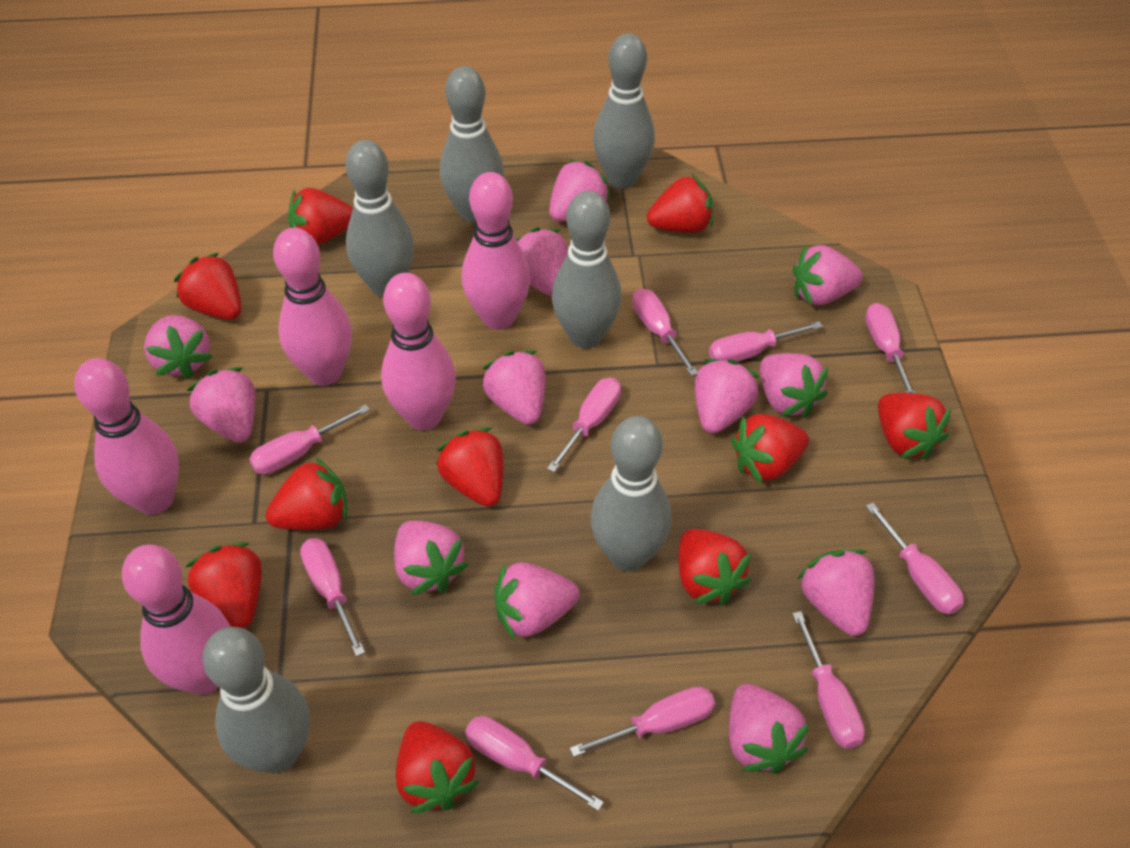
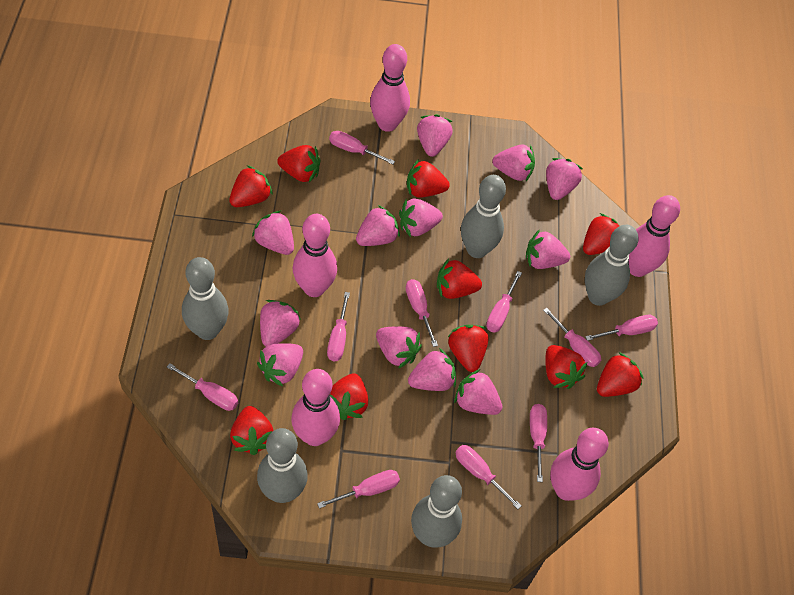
grey bowling pin: 6 -> 5

